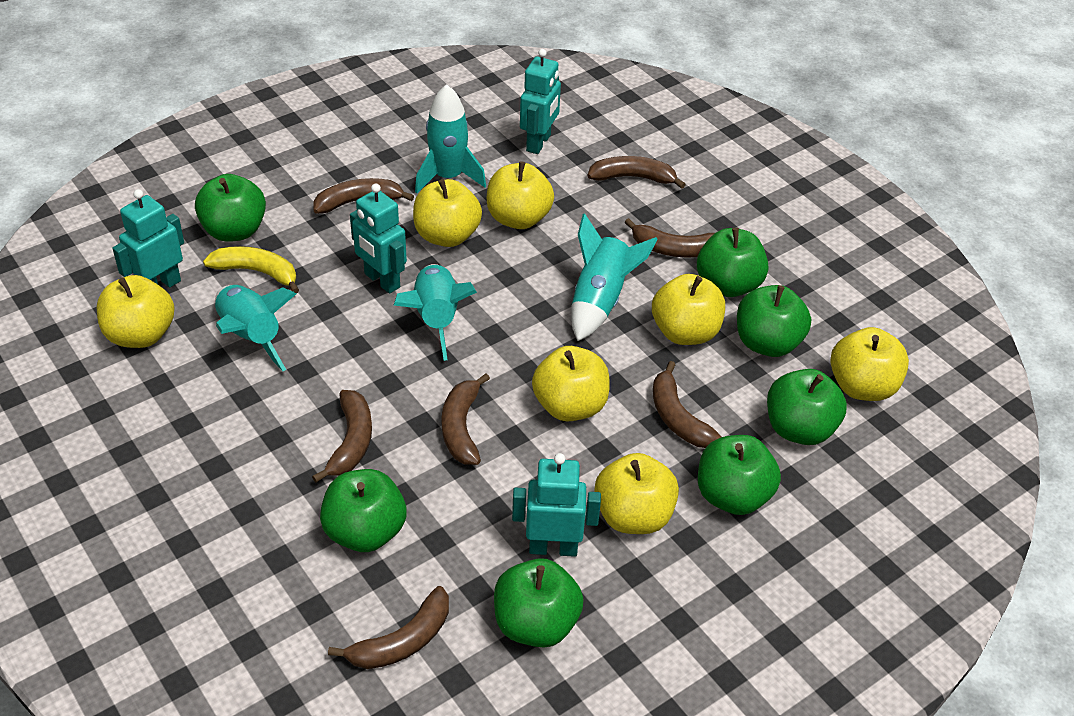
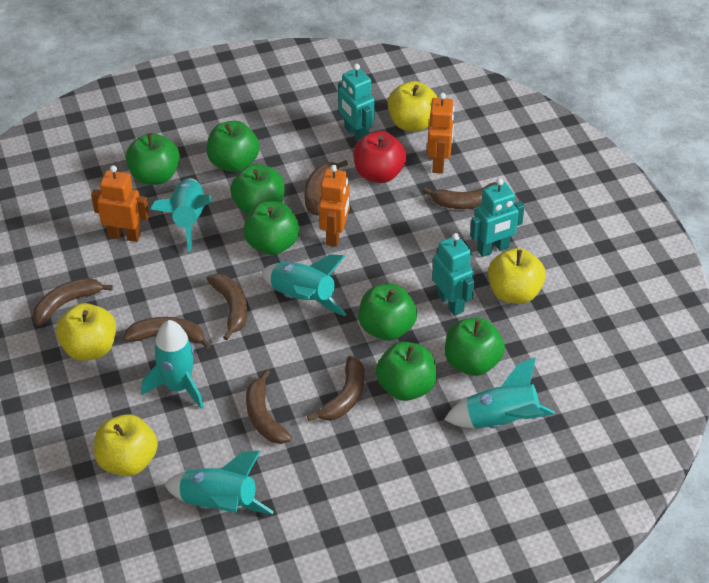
orange robot: 0 -> 3
red apple: 0 -> 1
turquoise robot: 4 -> 3
turquoise rocket: 4 -> 5
yellow apple: 7 -> 4
yellow banana: 1 -> 0

